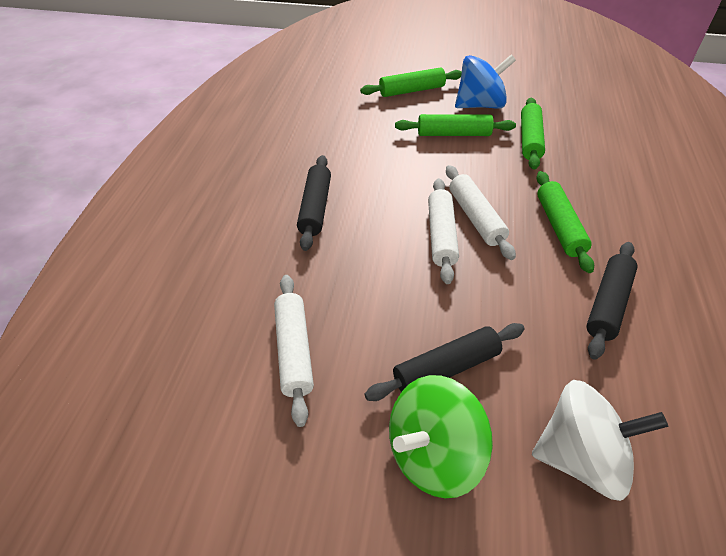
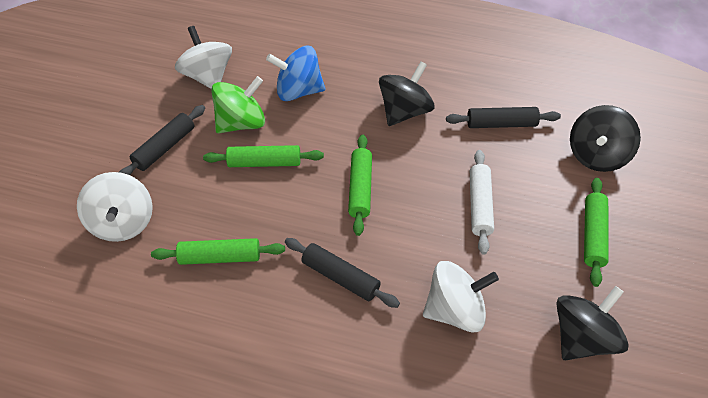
black spinning top: 0 -> 3
white rolling pin: 3 -> 1
white spinning top: 1 -> 3

